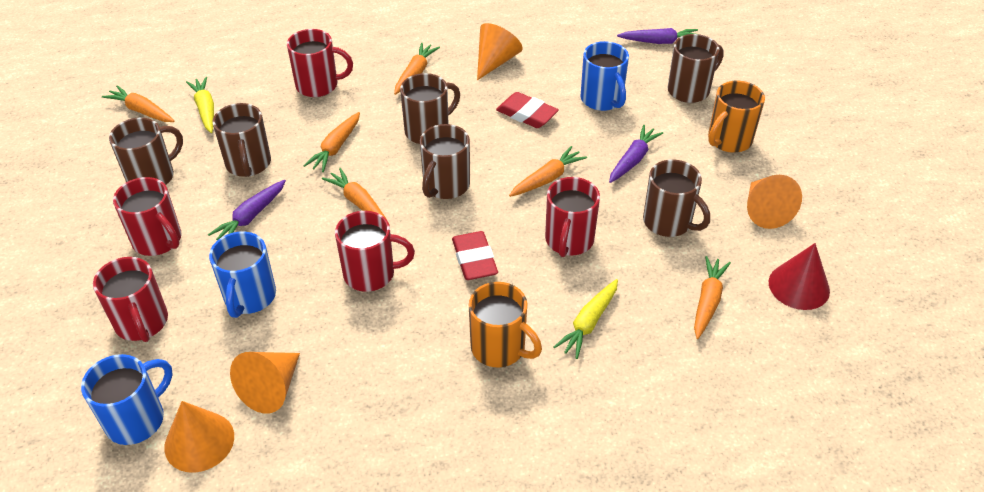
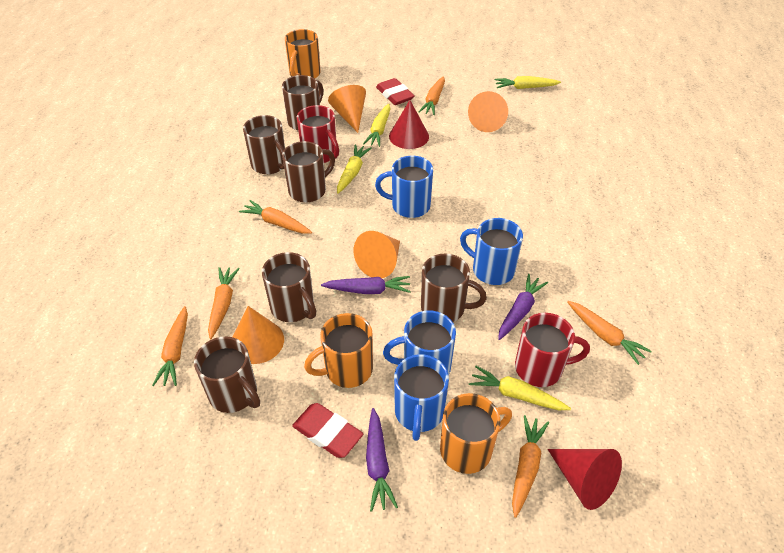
blue mug: 3 -> 4
orange mug: 2 -> 3
red cone: 1 -> 2
red mug: 5 -> 2
yellow carrot: 2 -> 4

